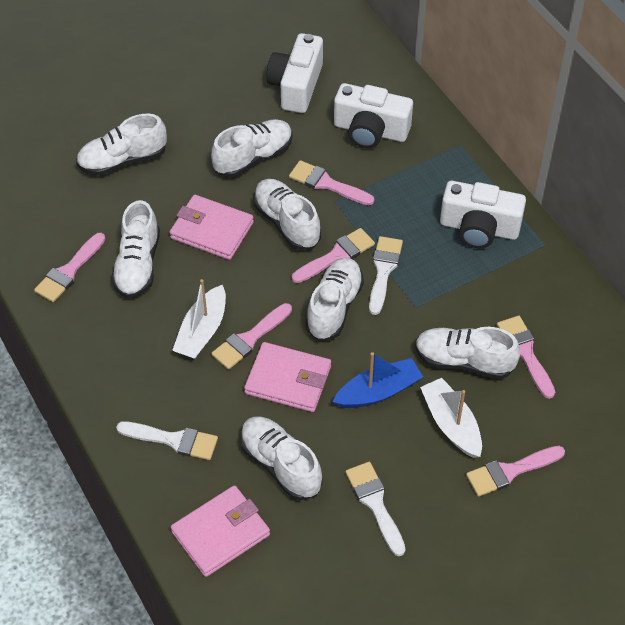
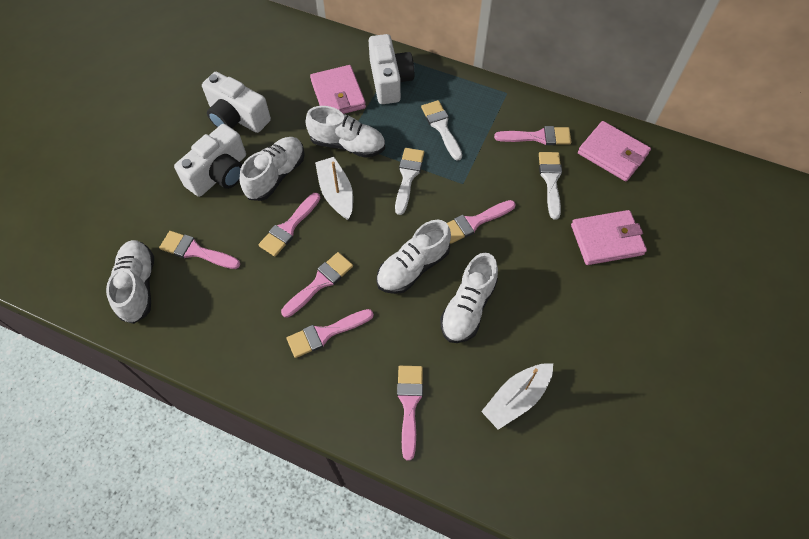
blue boat: 1 -> 0
pink brush: 6 -> 7
white shoe: 7 -> 5

